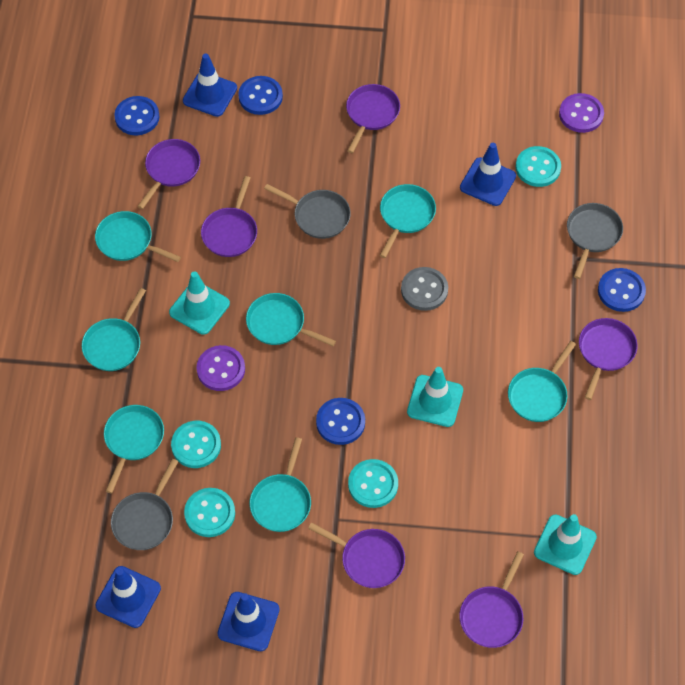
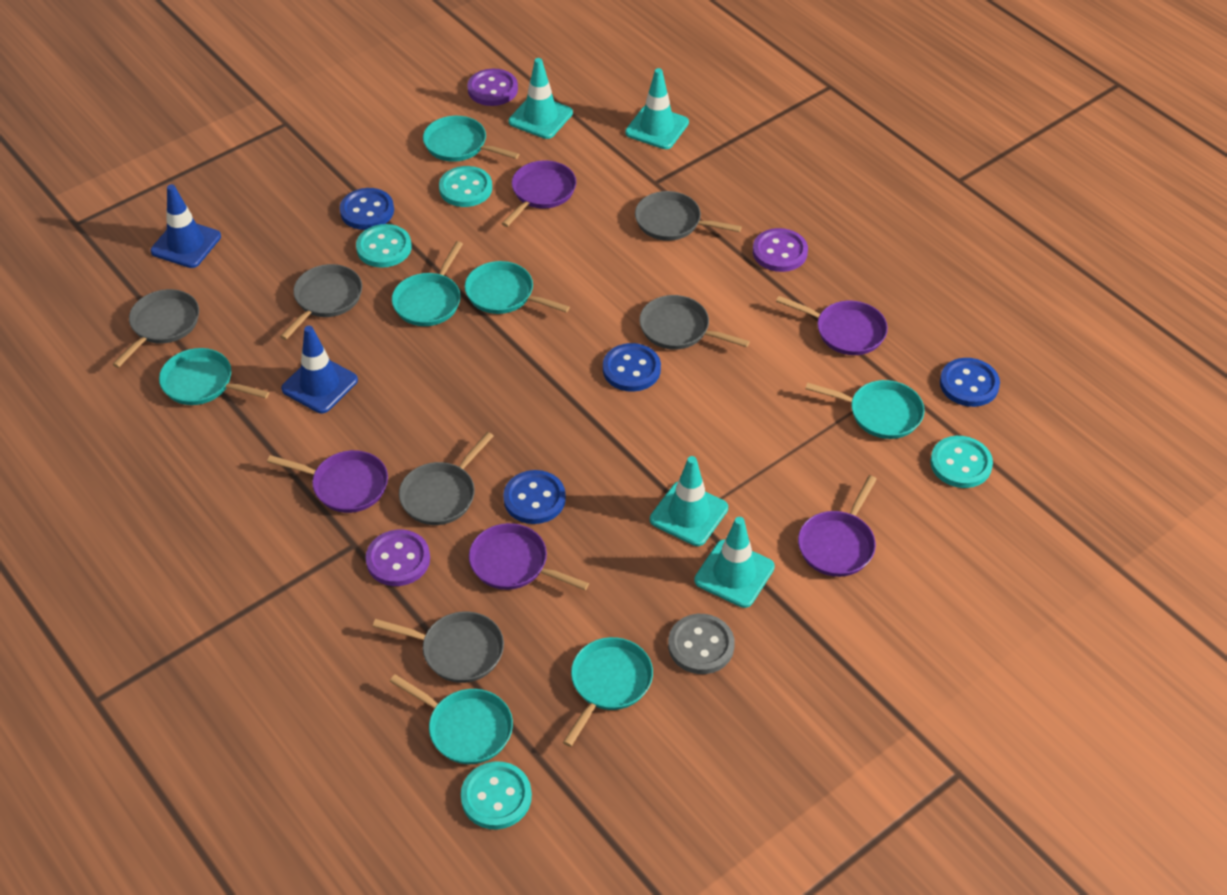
blue traffic cone: 4 -> 2
grey pan: 3 -> 6
purple button: 2 -> 3
purple pan: 6 -> 5
turquoise traffic cone: 3 -> 4

